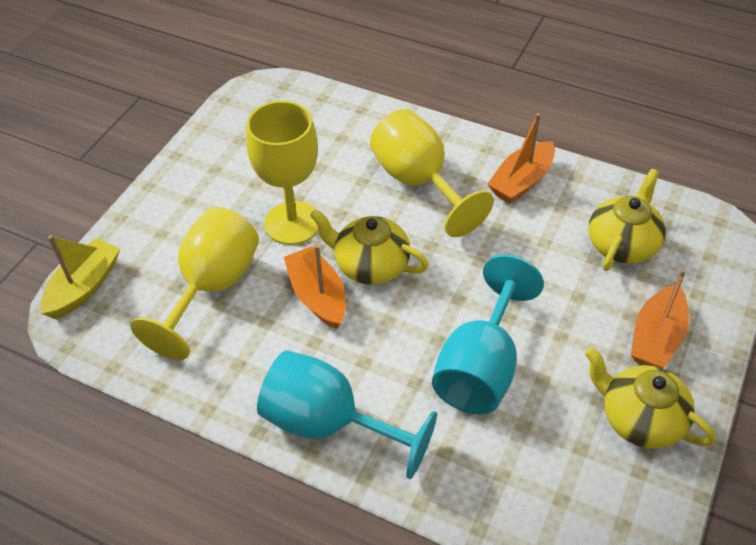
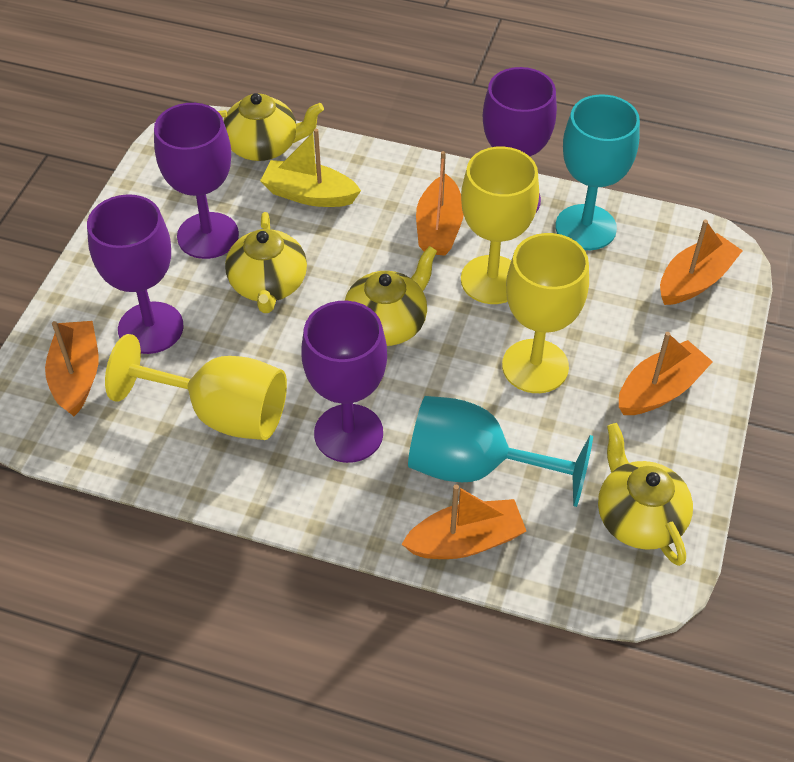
orange boat: 3 -> 5
purple goblet: 0 -> 4
yellow teapot: 3 -> 4

